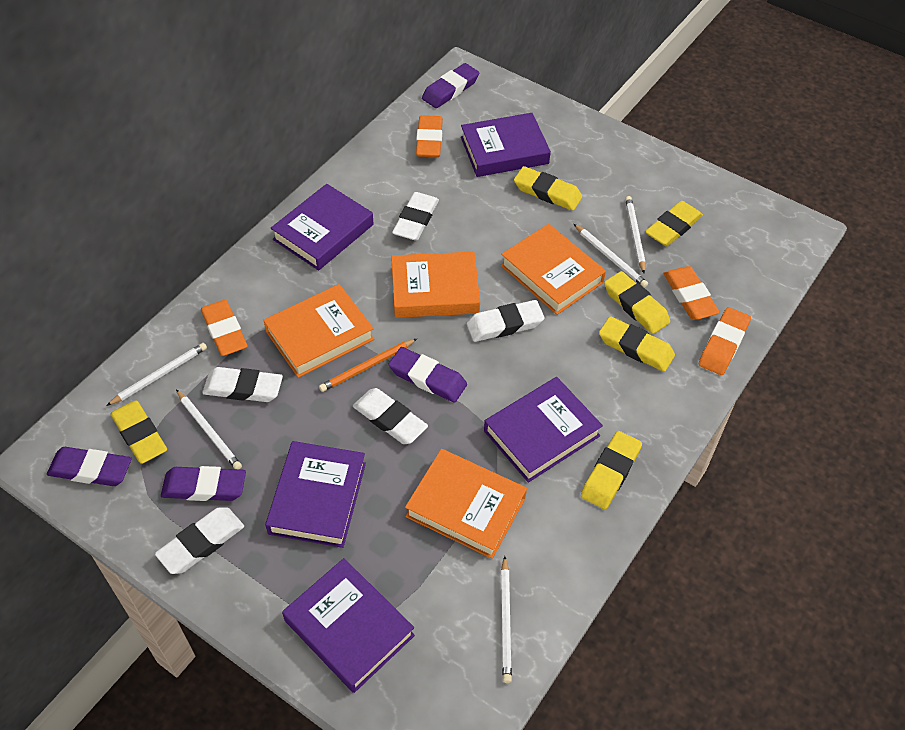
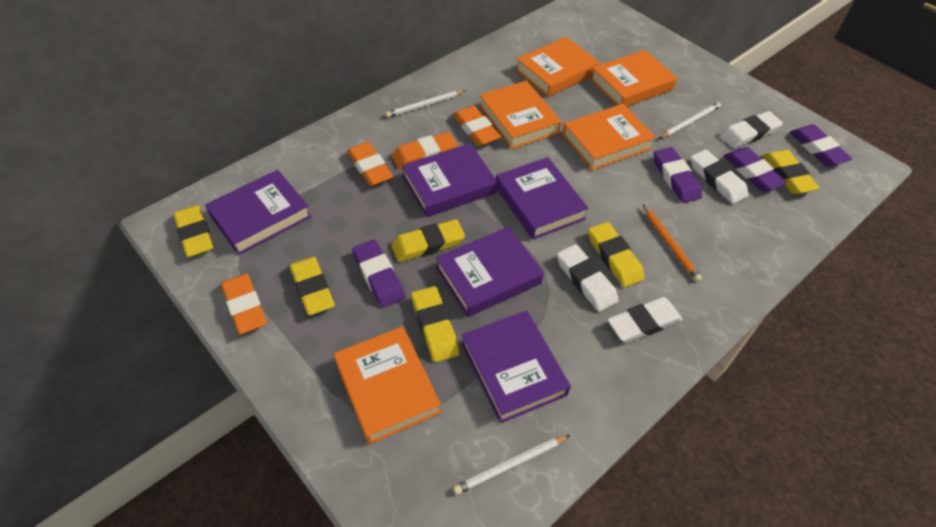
orange book: 4 -> 5
white eraser: 5 -> 4
white pencil: 5 -> 3

